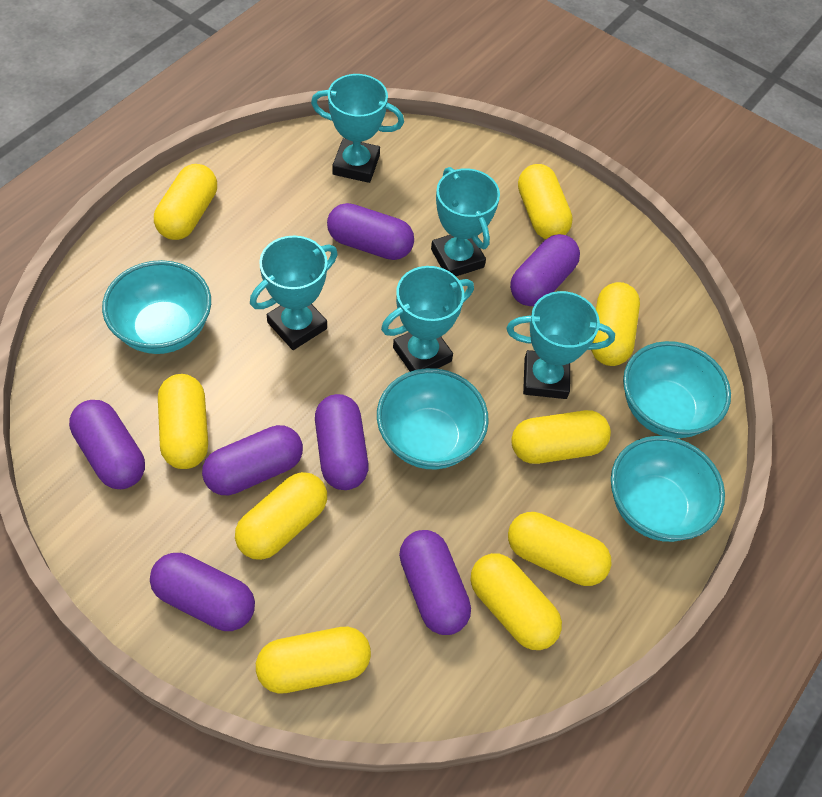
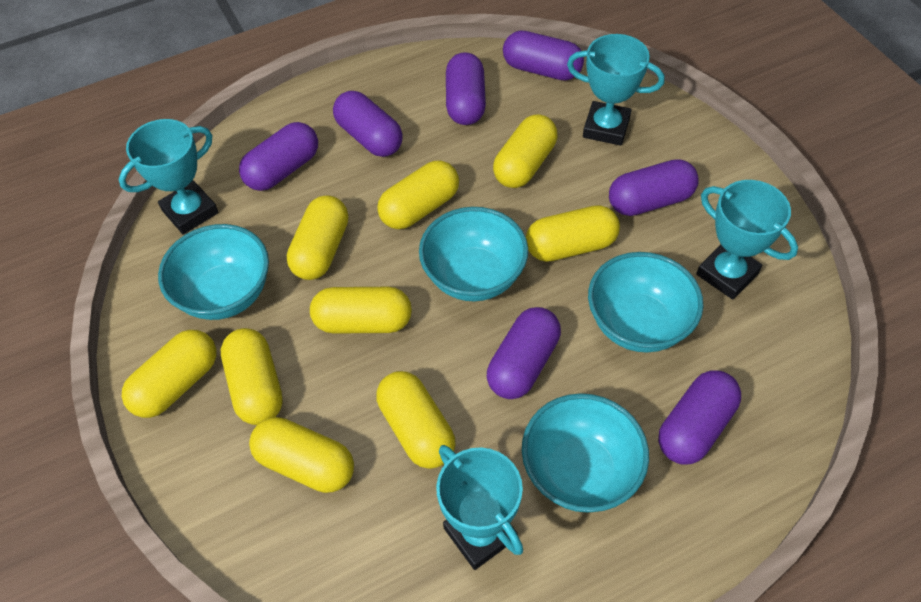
turquoise trophy: 5 -> 4

